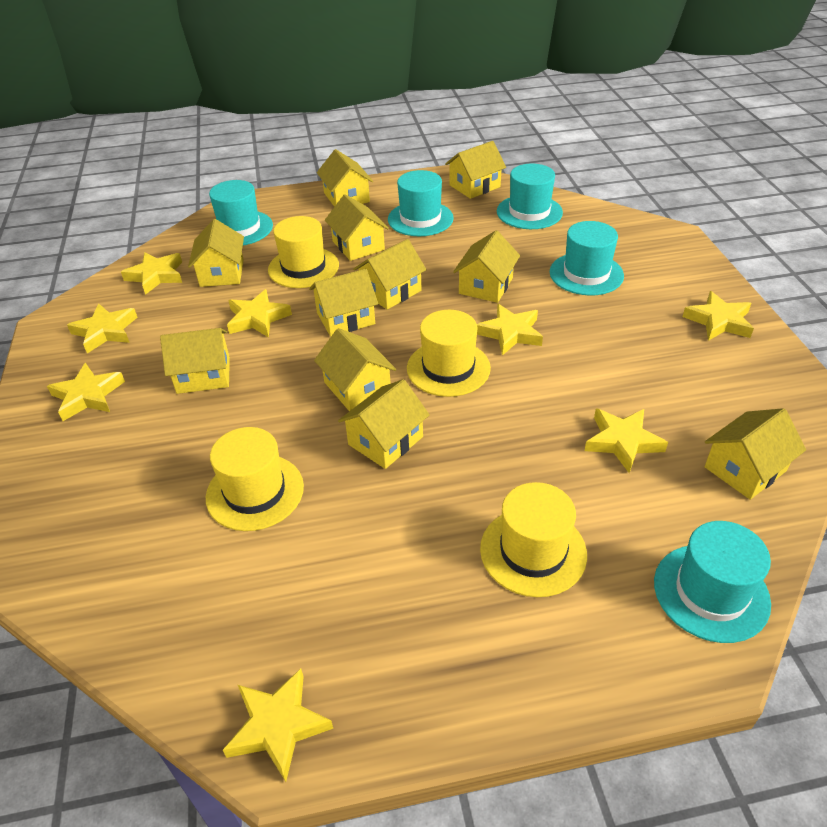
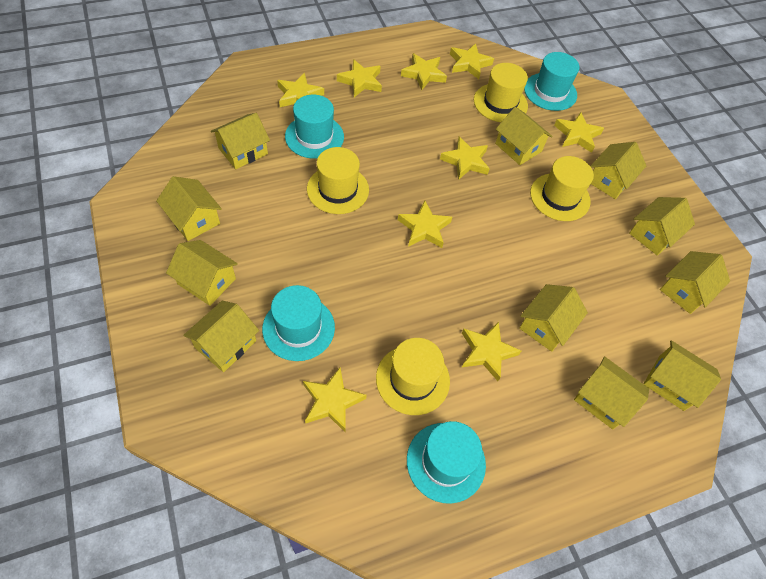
turquoise hat: 5 -> 4
yellow star: 8 -> 9

